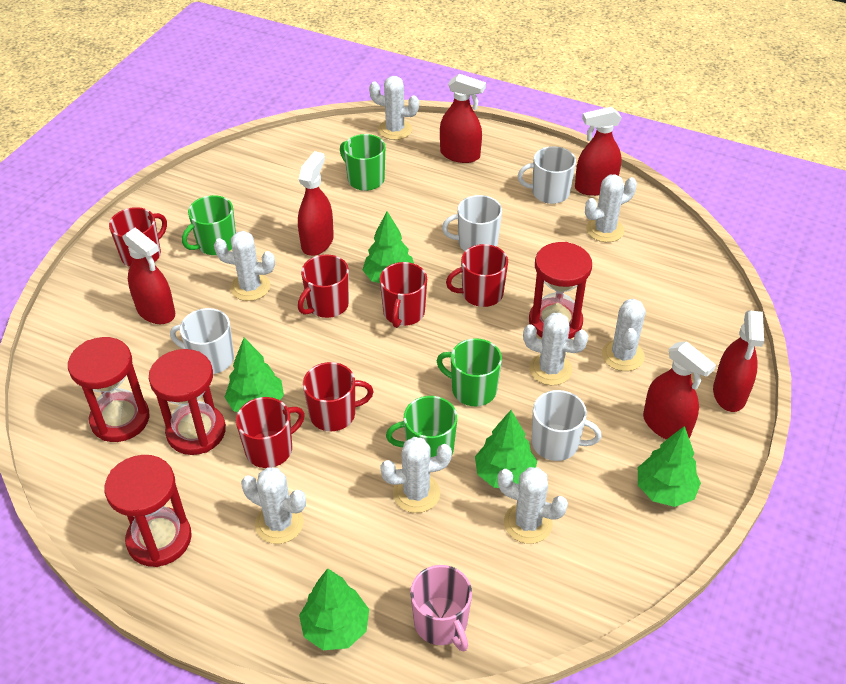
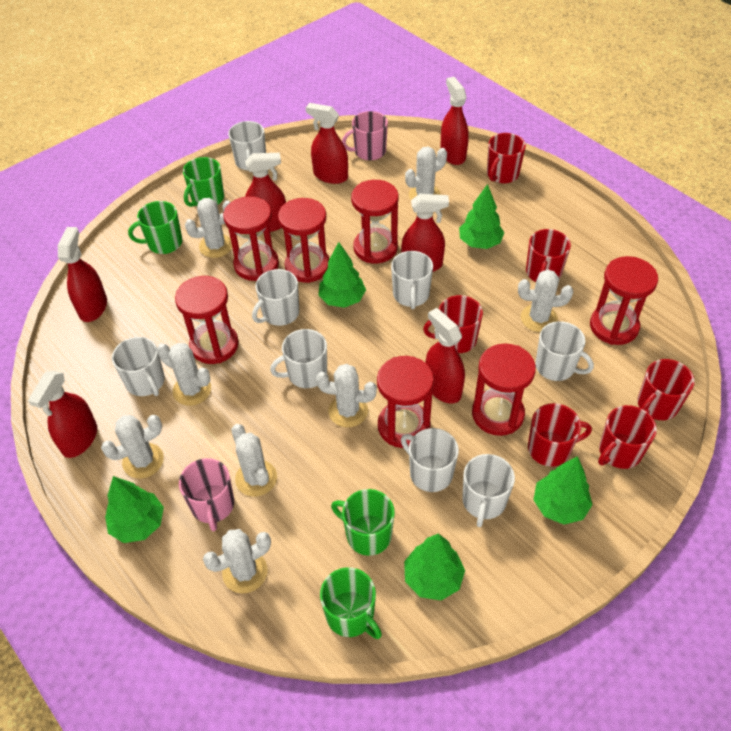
pink mug: 1 -> 2
red hourglass: 4 -> 7
red spray bottle: 6 -> 7
white mug: 4 -> 8

